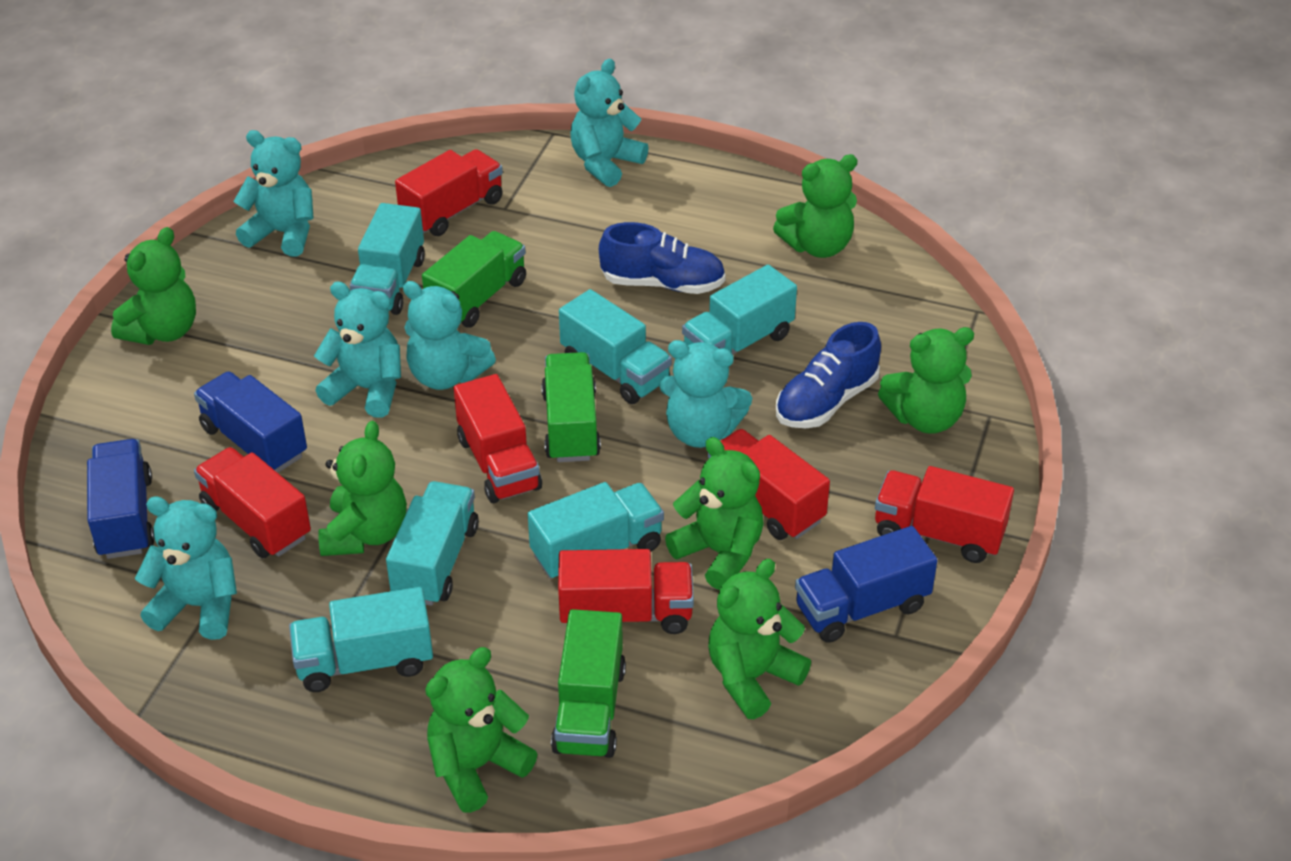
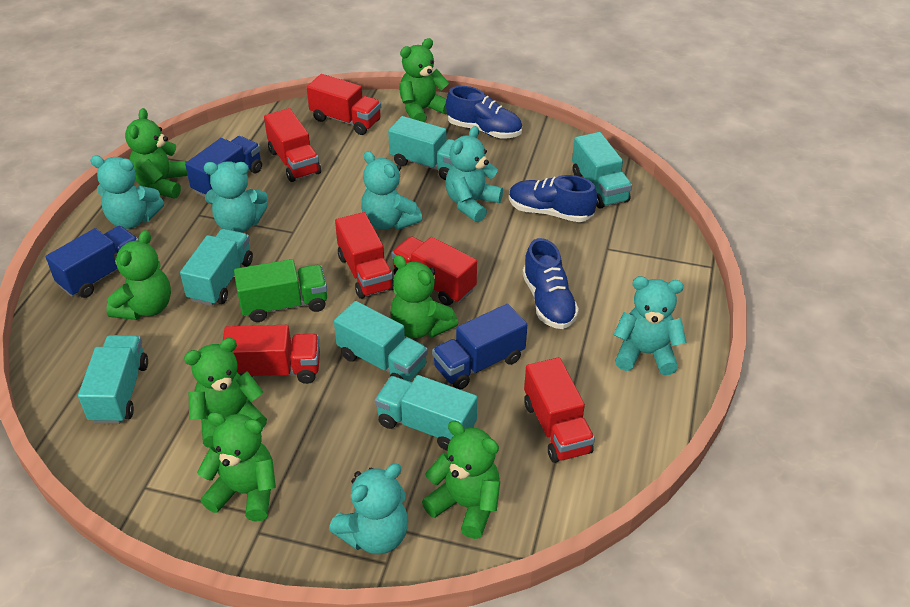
blue shoe: 2 -> 3
green truck: 3 -> 1

